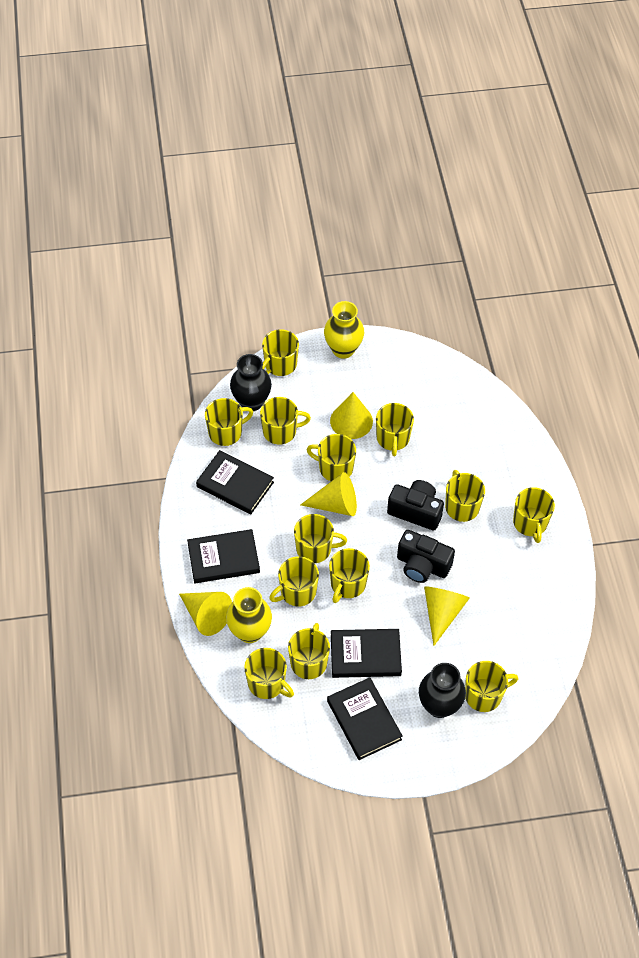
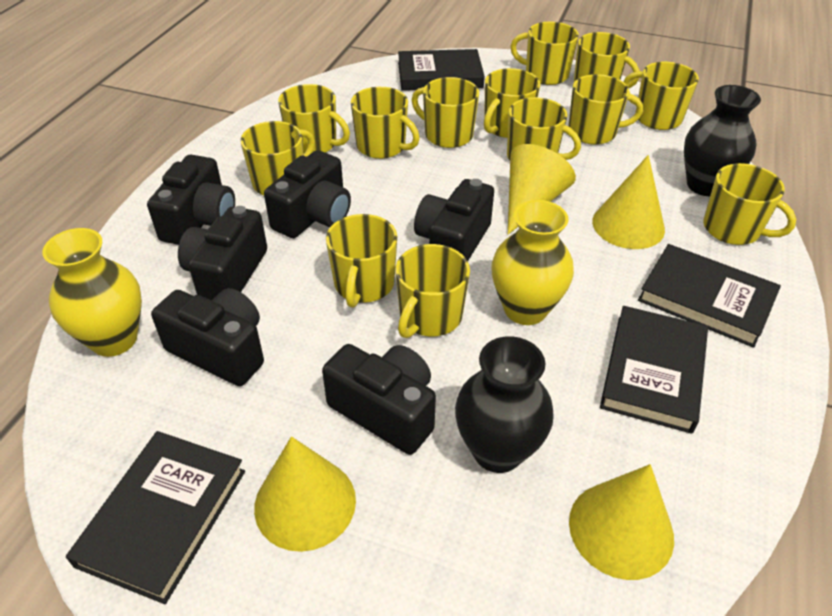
black camera: 2 -> 6

